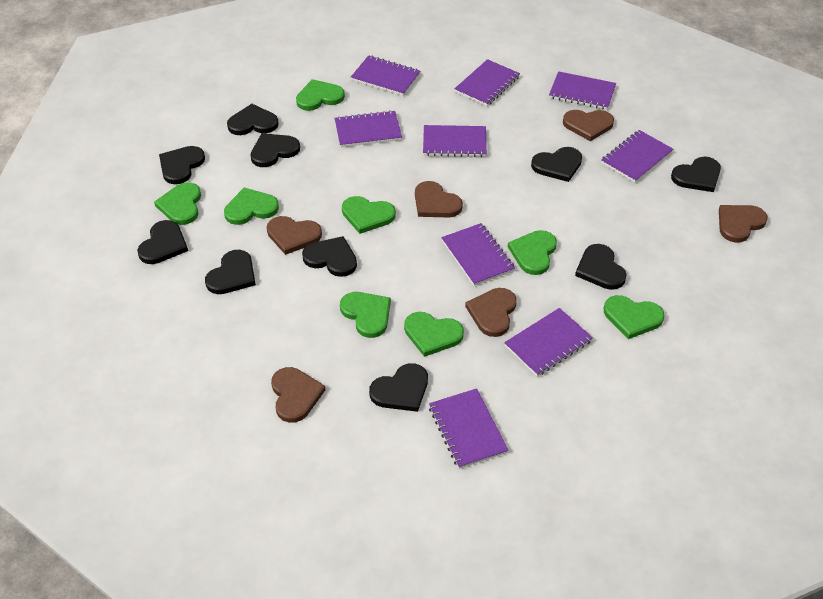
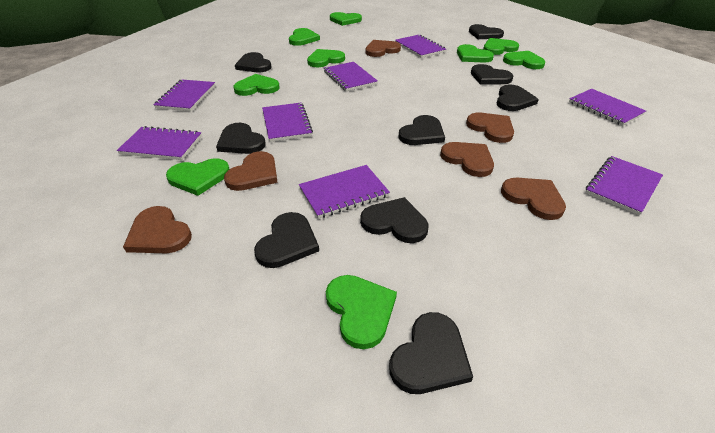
black heart: 10 -> 9
green heart: 8 -> 9
purple notebook: 9 -> 8

